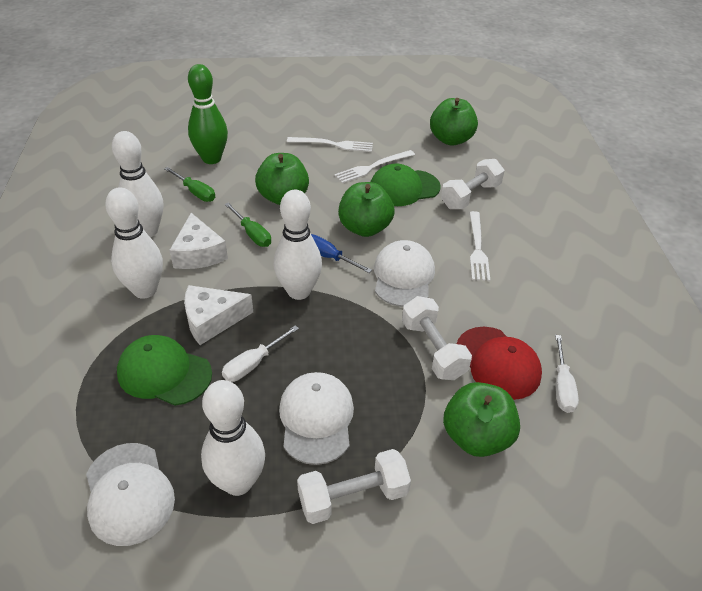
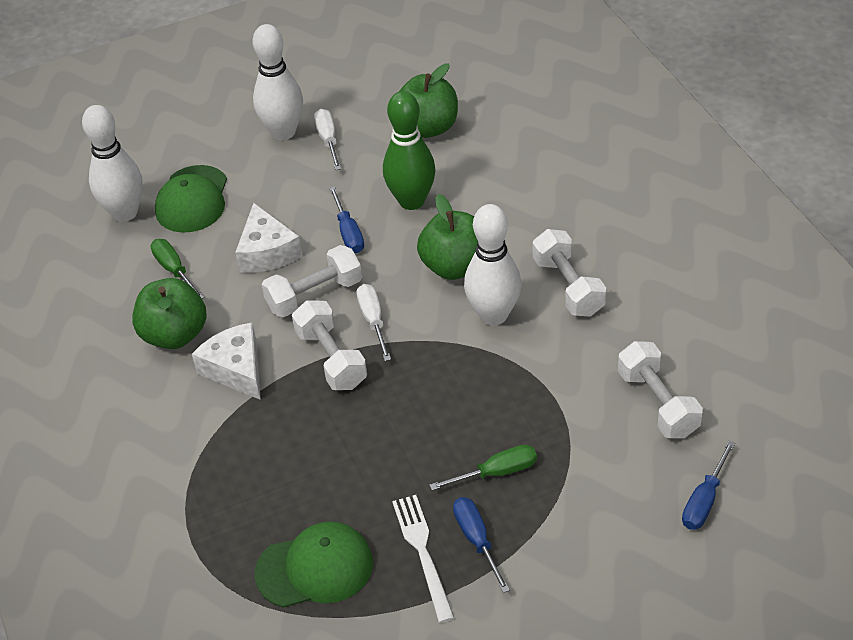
blue screwdriver: 1 -> 3
green apple: 4 -> 3
red cap: 1 -> 0
white bowling pin: 4 -> 3
white cap: 3 -> 0
white dumbbell: 3 -> 4
white fork: 3 -> 1

